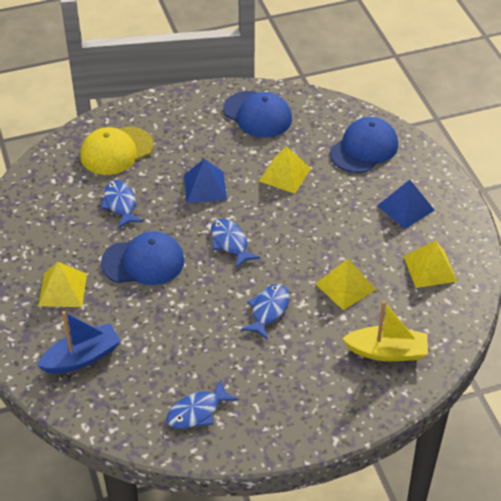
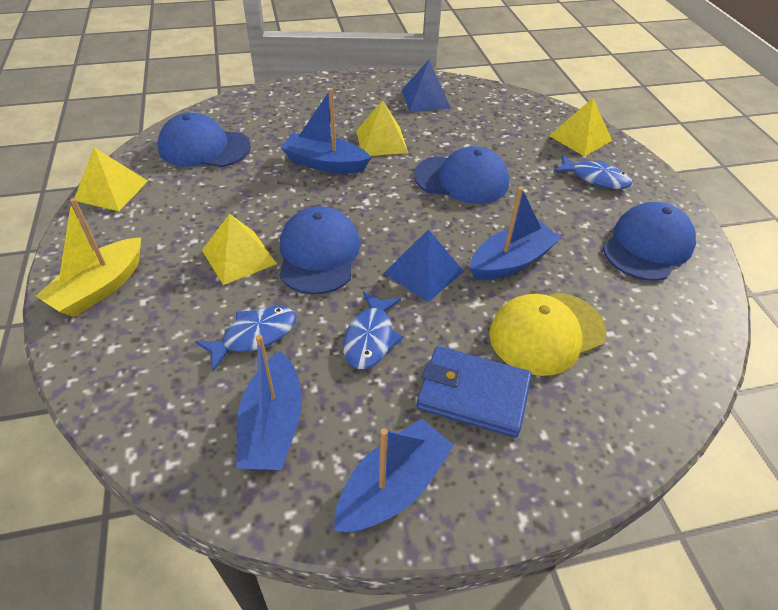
blue boat: 1 -> 4
blue cap: 3 -> 4
blue fish: 4 -> 3
blue wallet: 0 -> 1

